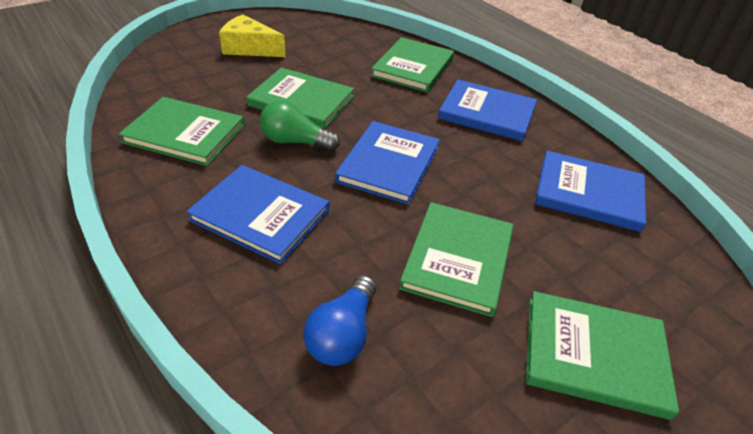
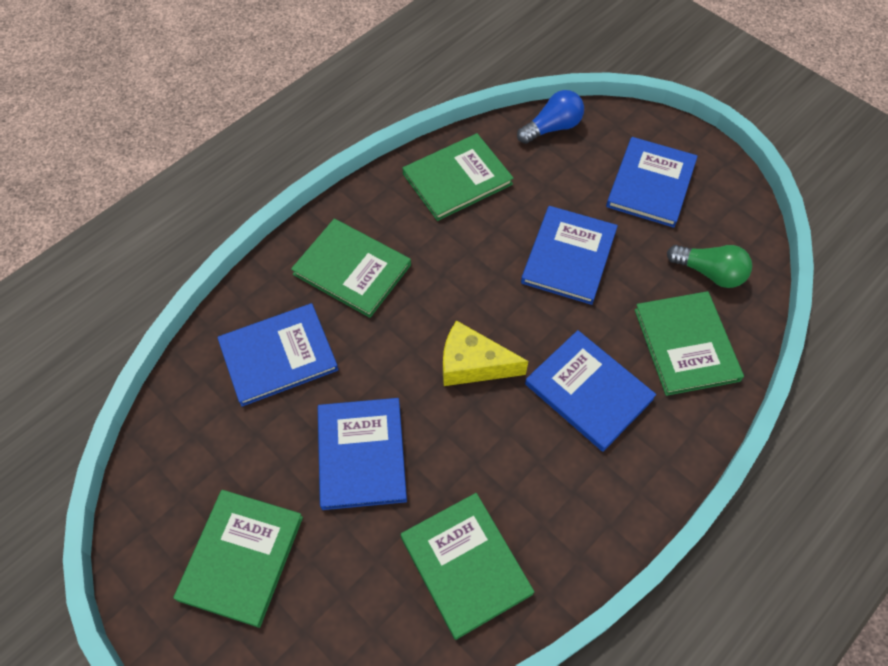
blue book: 4 -> 5

